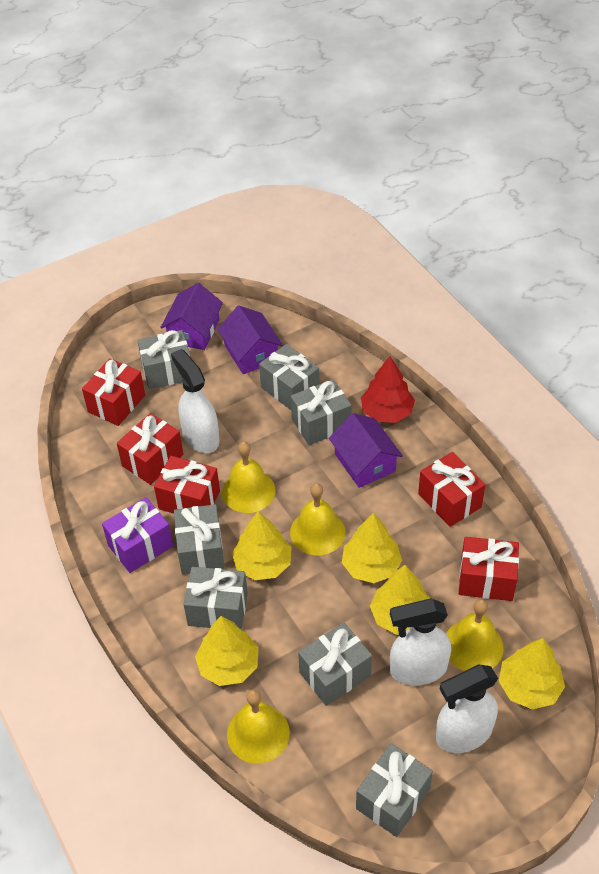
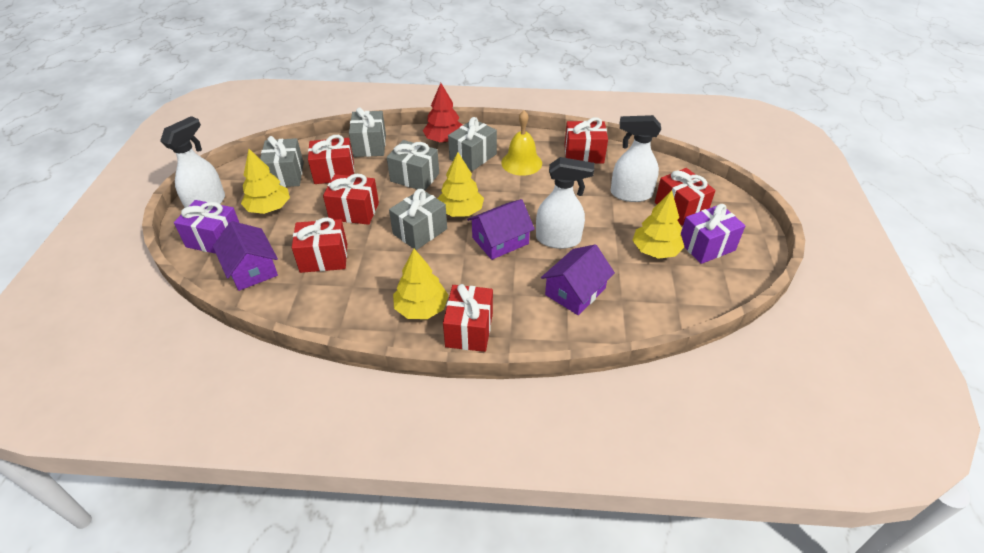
grey gift: 7 -> 5
purple gift: 1 -> 2
red gift: 5 -> 6
yellow bell: 4 -> 1
yellow tree: 5 -> 4

